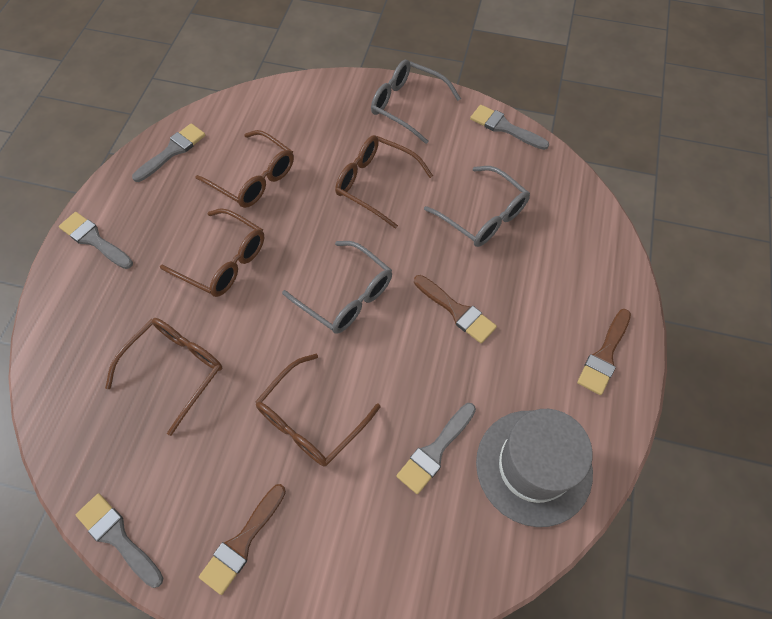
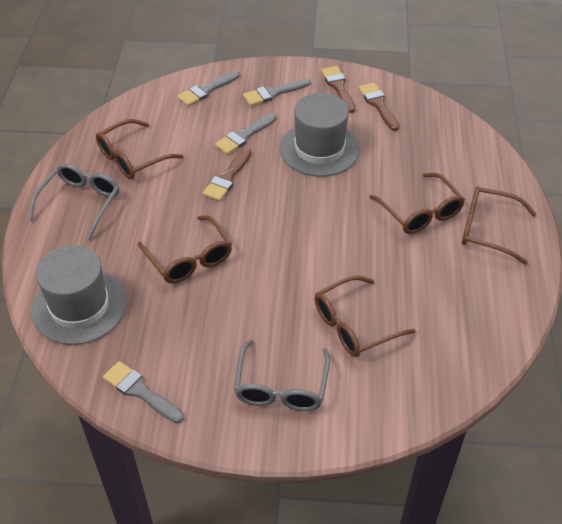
grey brush: 5 -> 4
grey glasses: 3 -> 2
grey hat: 1 -> 2

